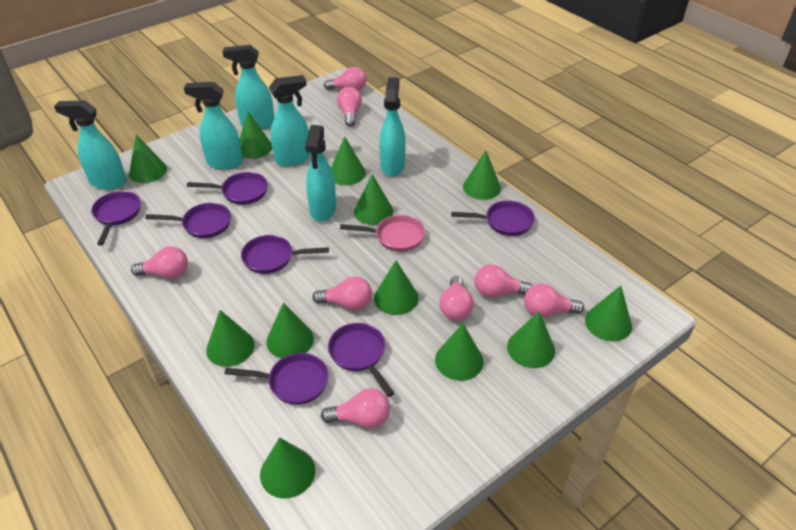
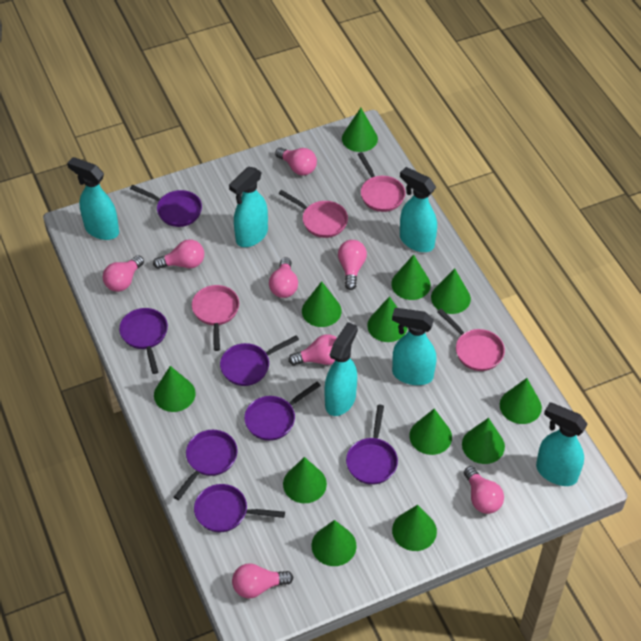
pink pan: 1 -> 4

